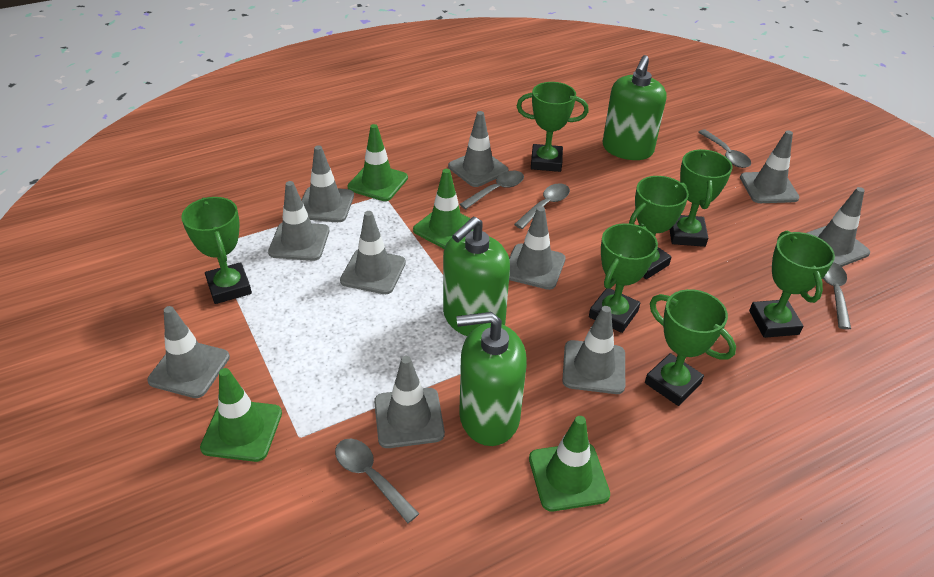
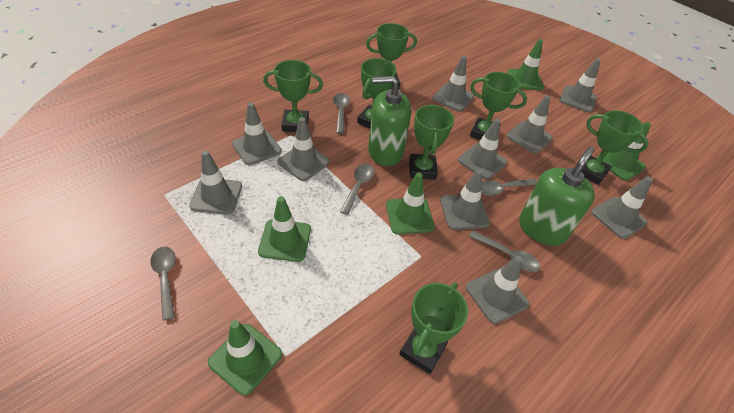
green soap dispenser: 3 -> 2
green traffic cone: 4 -> 5

